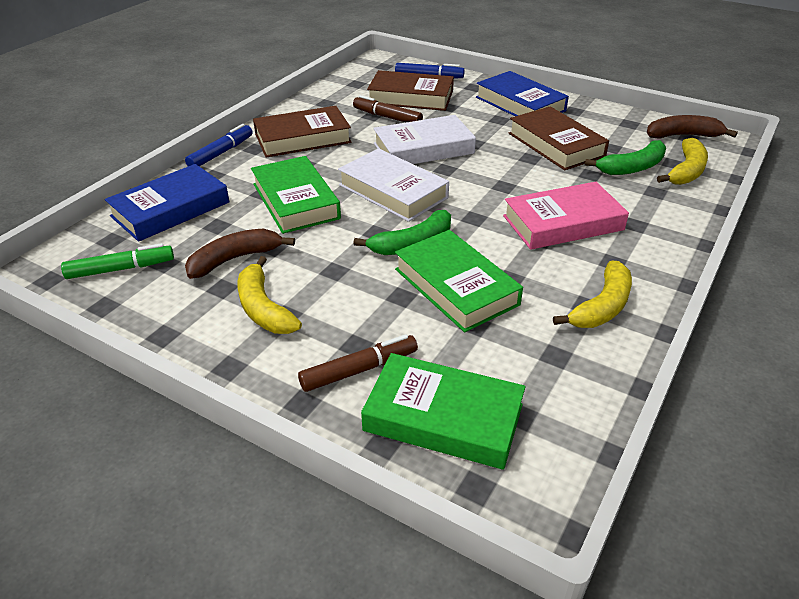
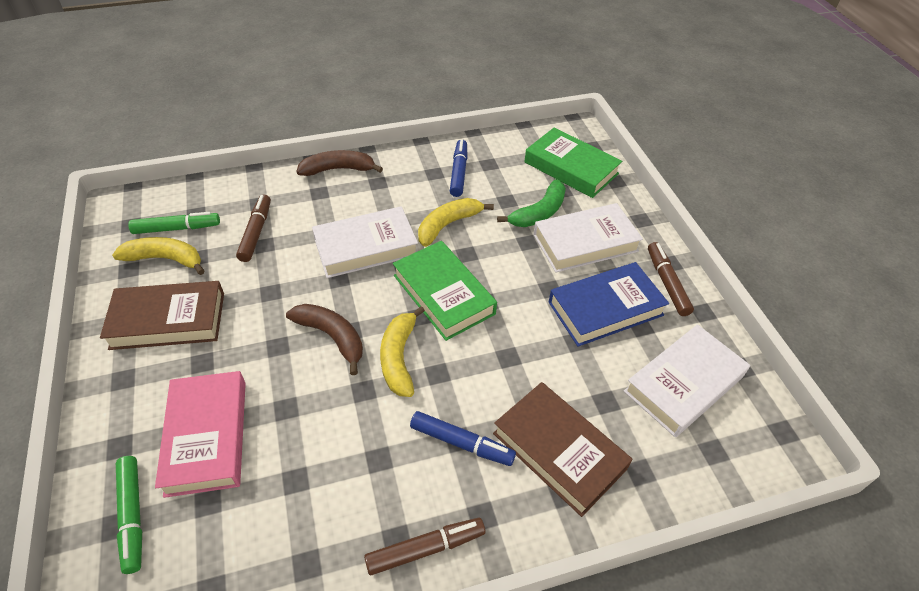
blue book: 2 -> 1
brown book: 3 -> 2
brown marker: 2 -> 3
green banana: 2 -> 1
green book: 3 -> 2
green marker: 1 -> 2
white book: 2 -> 3

